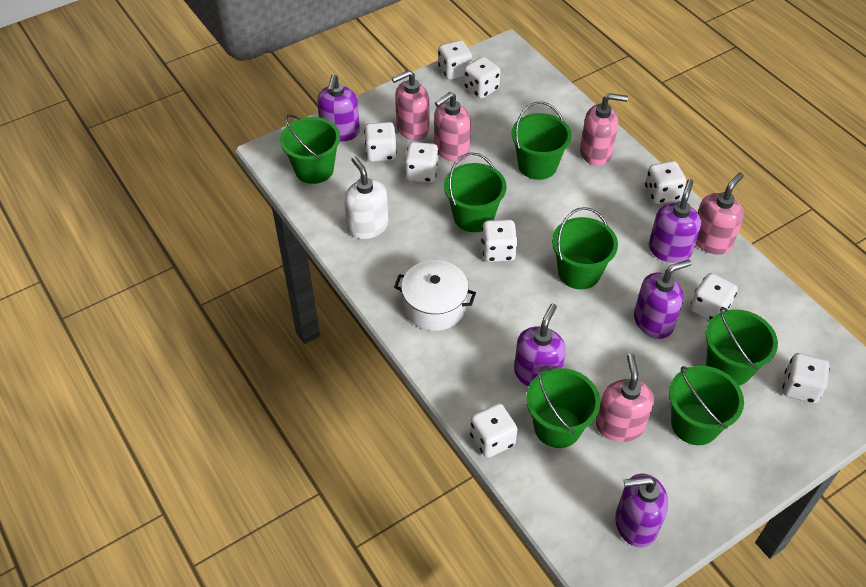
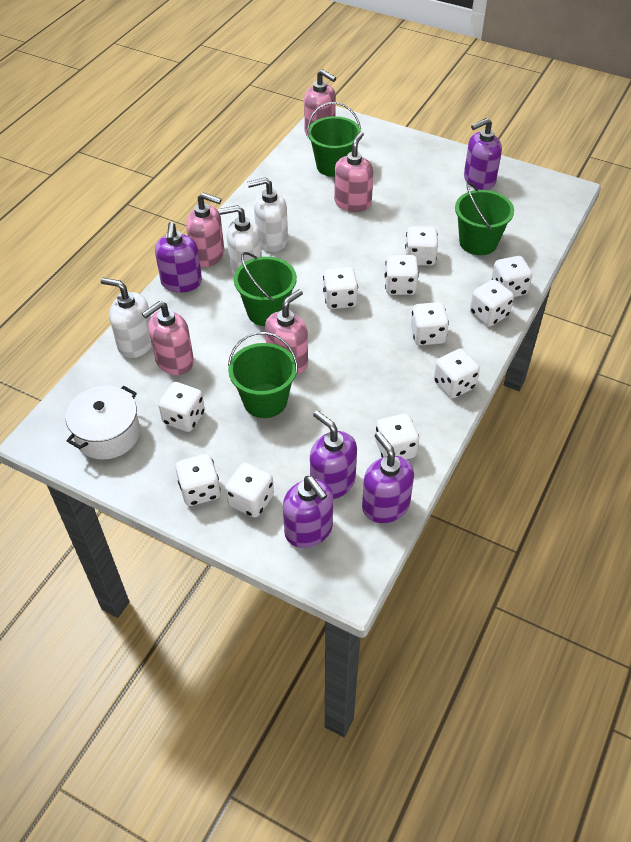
green bucket: 7 -> 4
white dice: 9 -> 11
white soap dispenser: 1 -> 3

